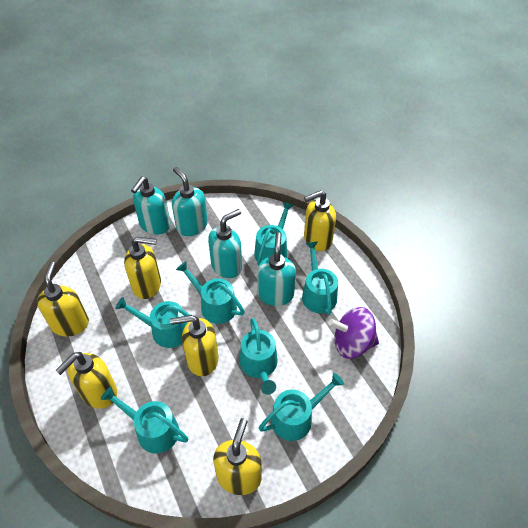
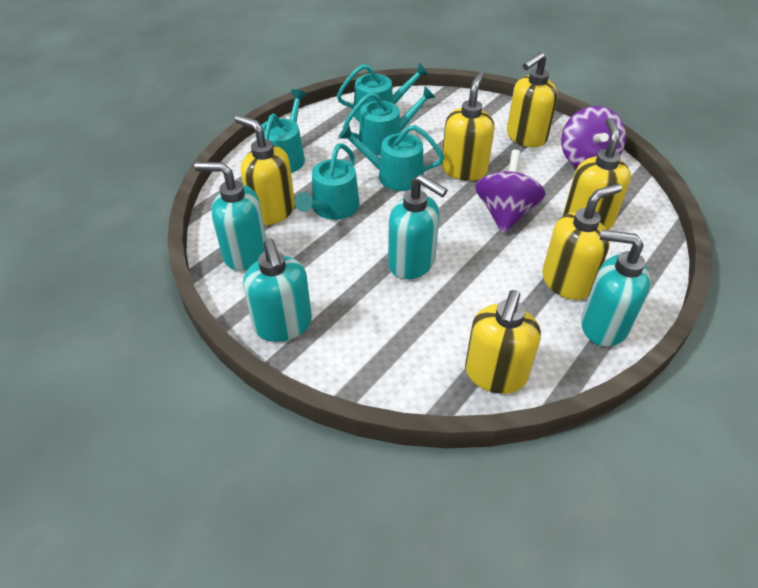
purple spinning top: 1 -> 2
turquoise watering can: 7 -> 5

